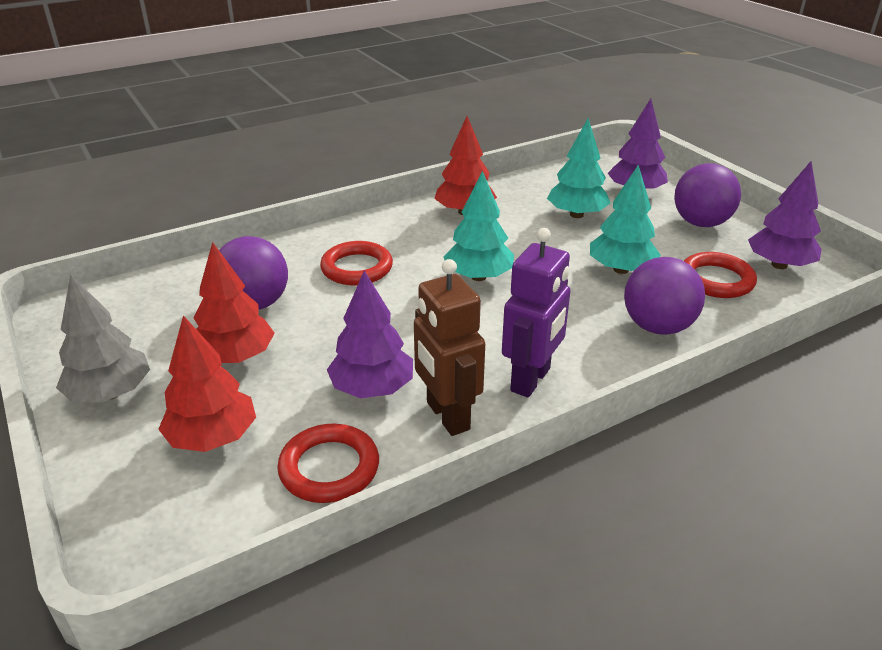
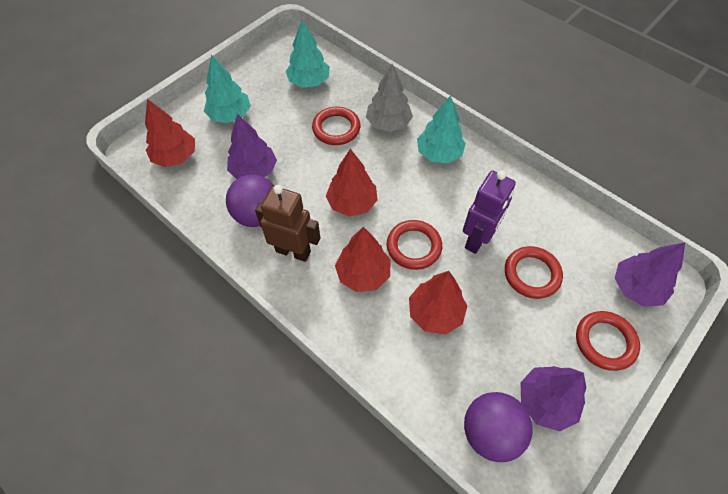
purple ball: 3 -> 2
red ring: 3 -> 4
red tree: 3 -> 4

